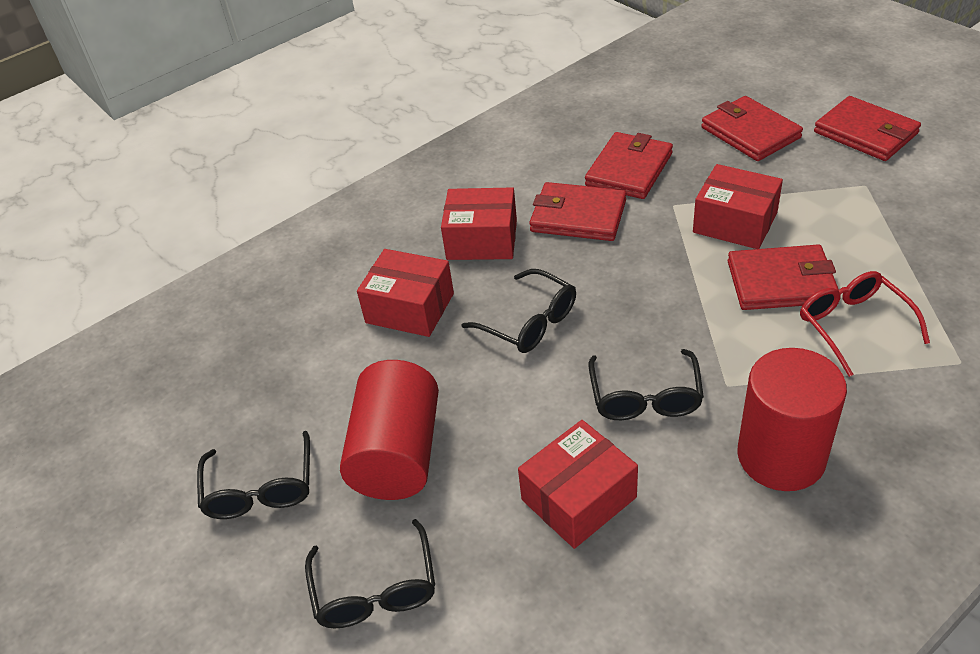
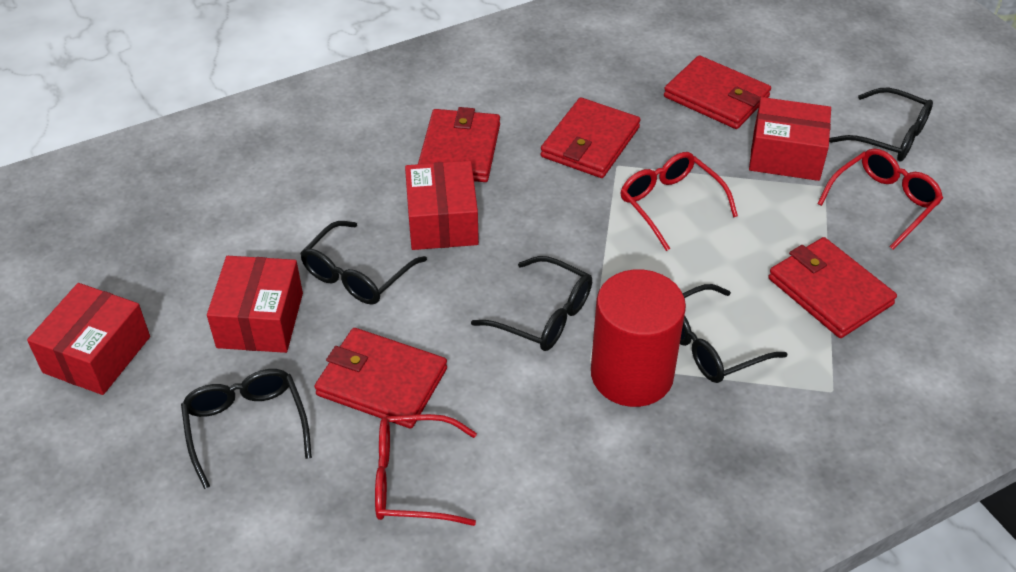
black glasses: 4 -> 5
red cylinder: 2 -> 1
red glasses: 1 -> 3

